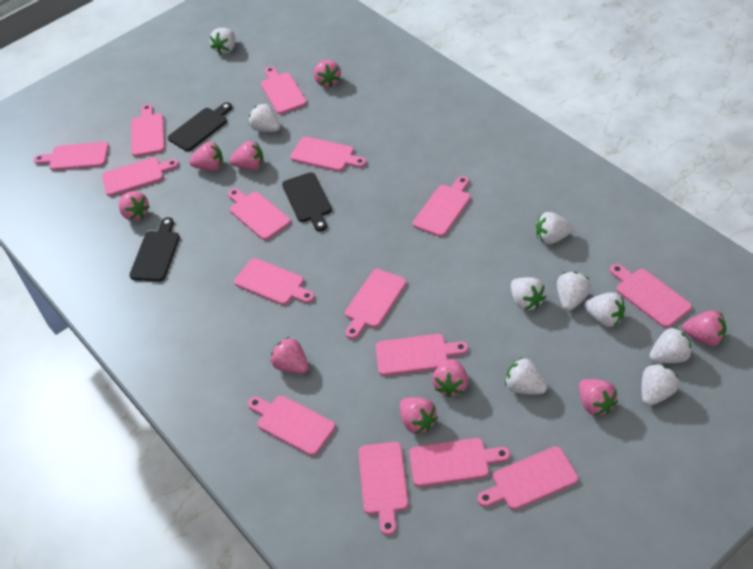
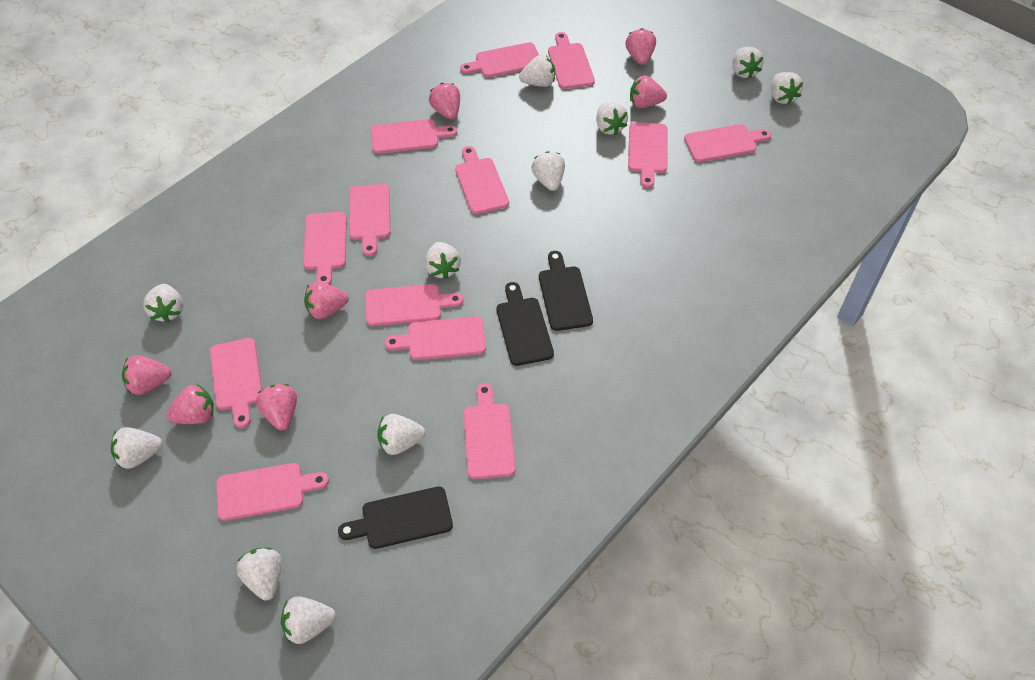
pink cutting board: 15 -> 13
pink strawberry: 9 -> 7
white strawberry: 9 -> 11

